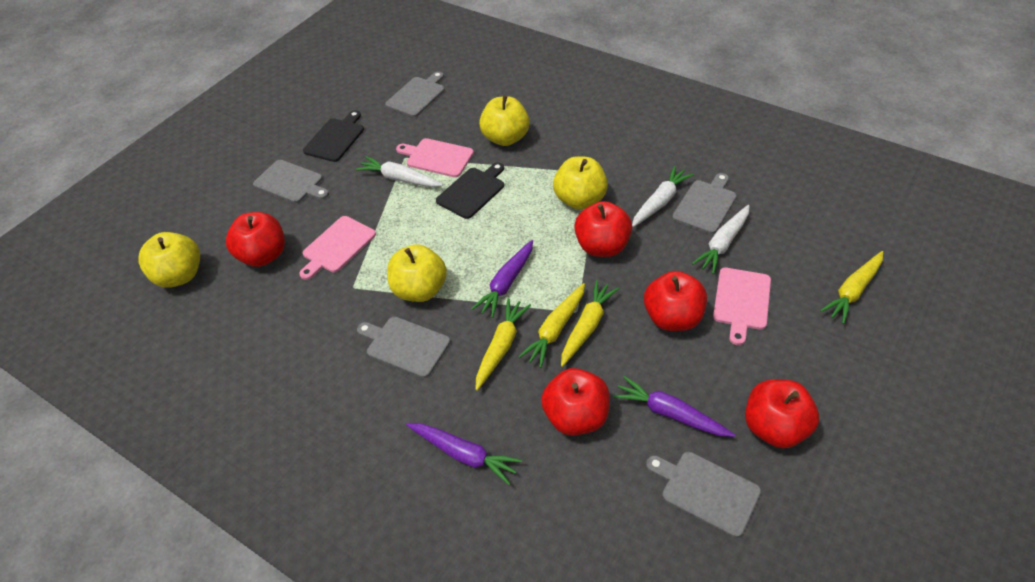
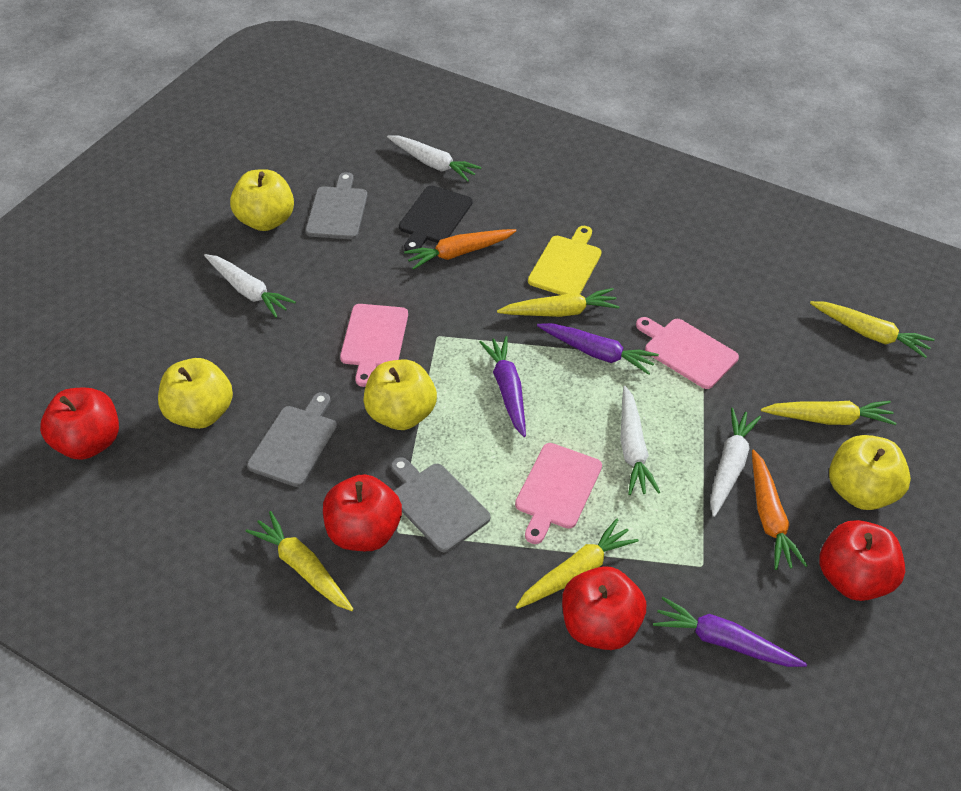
black cutting board: 2 -> 1
grey cutting board: 5 -> 3
orange carrot: 0 -> 2
red apple: 5 -> 4
white carrot: 3 -> 4
yellow carrot: 4 -> 5
yellow cutting board: 0 -> 1

